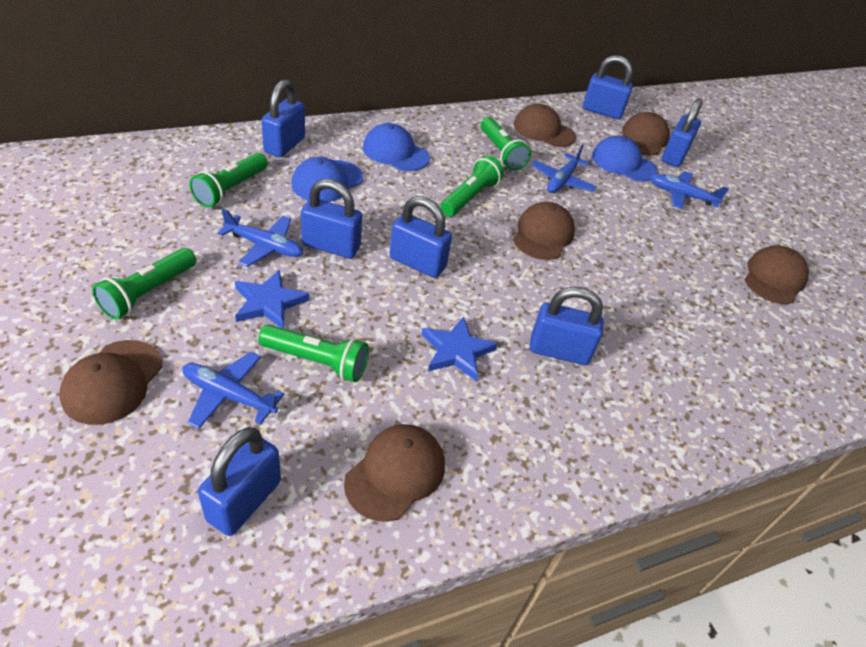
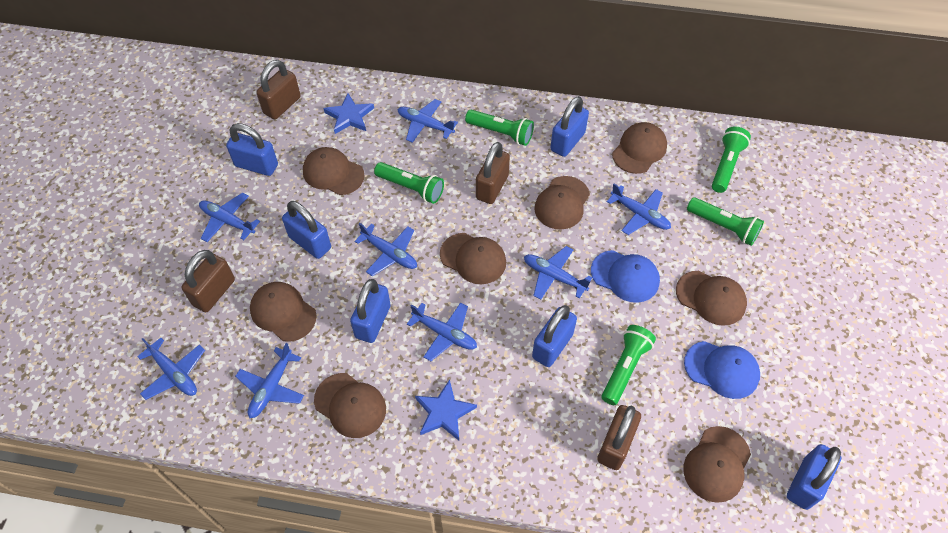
blue cap: 3 -> 2
blue padlock: 7 -> 6
blue plane: 4 -> 8
brown cap: 6 -> 8
brown padlock: 0 -> 4

